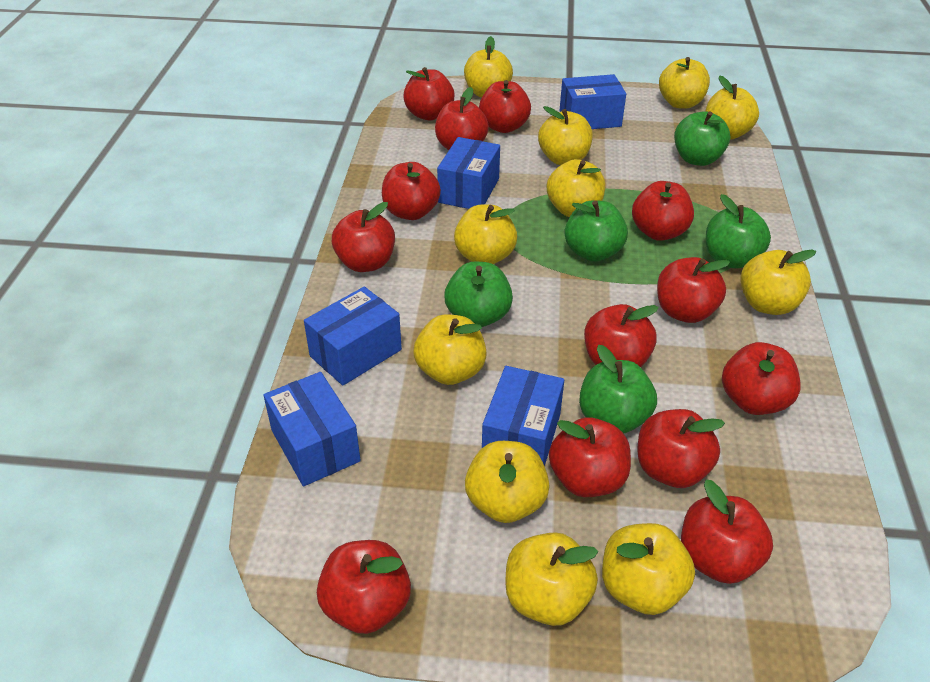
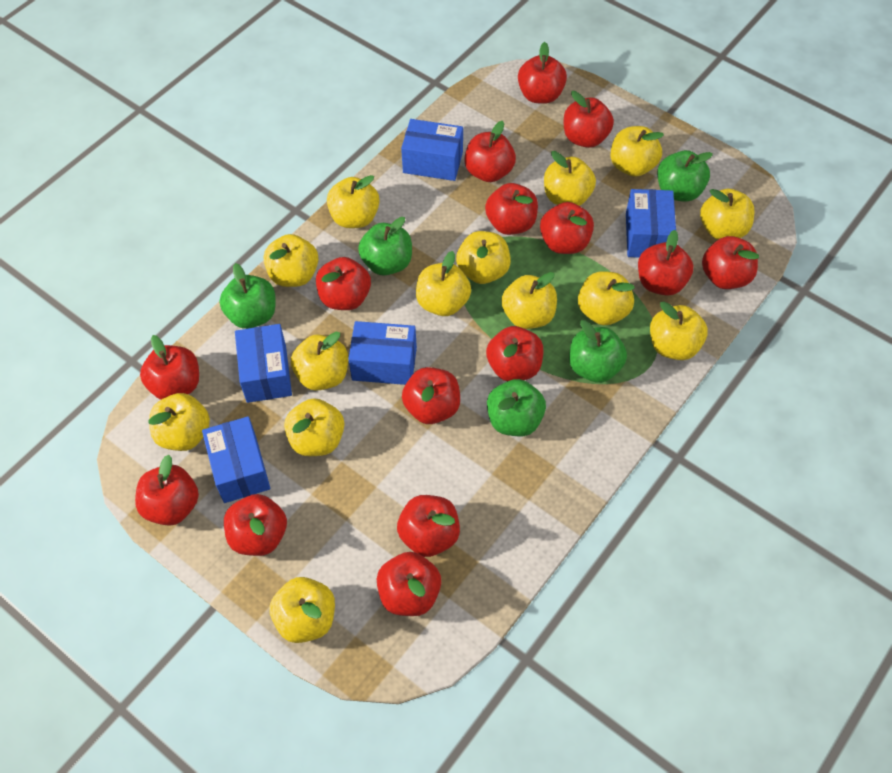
red apple: 13 -> 15
yellow apple: 11 -> 14

